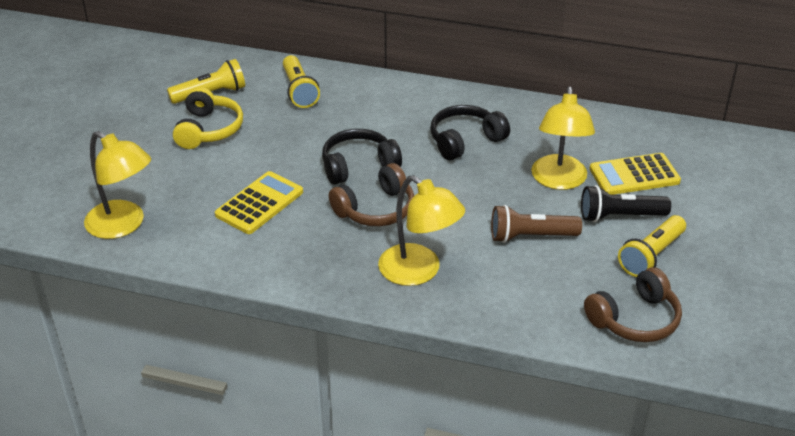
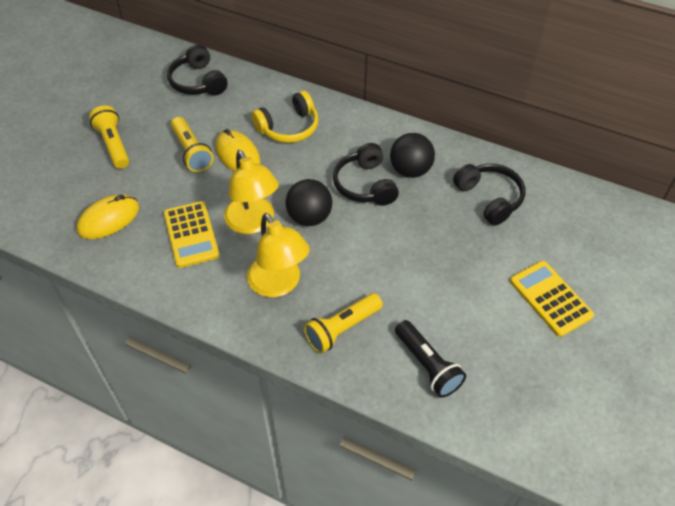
black ball: 0 -> 2
black headphones: 2 -> 3
brown flashlight: 1 -> 0
brown headphones: 2 -> 0
yellow lamp: 3 -> 2
yellow mouse: 0 -> 2

